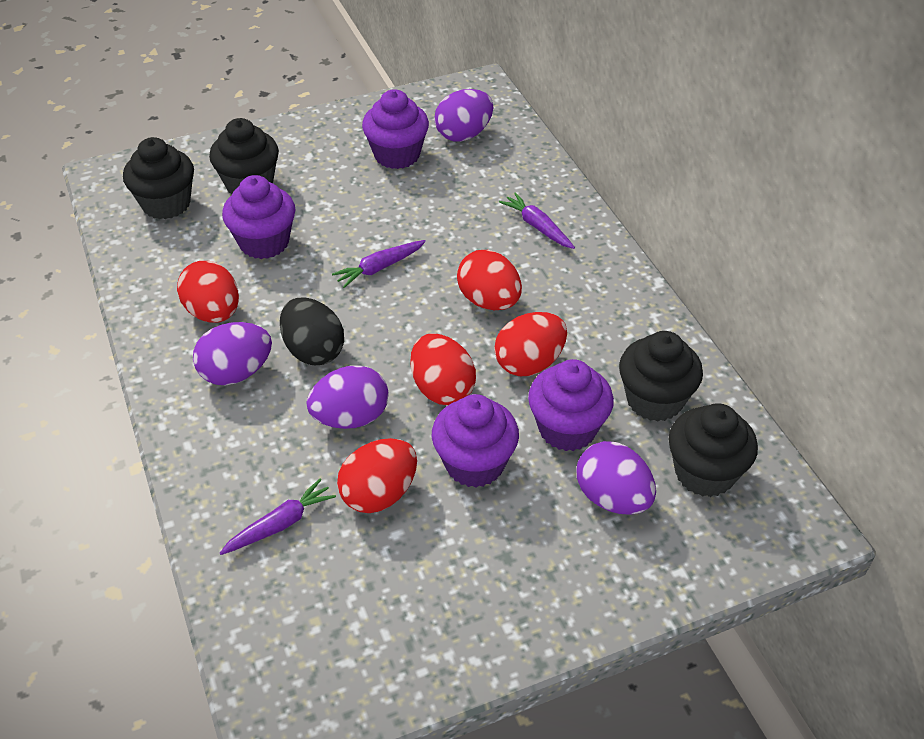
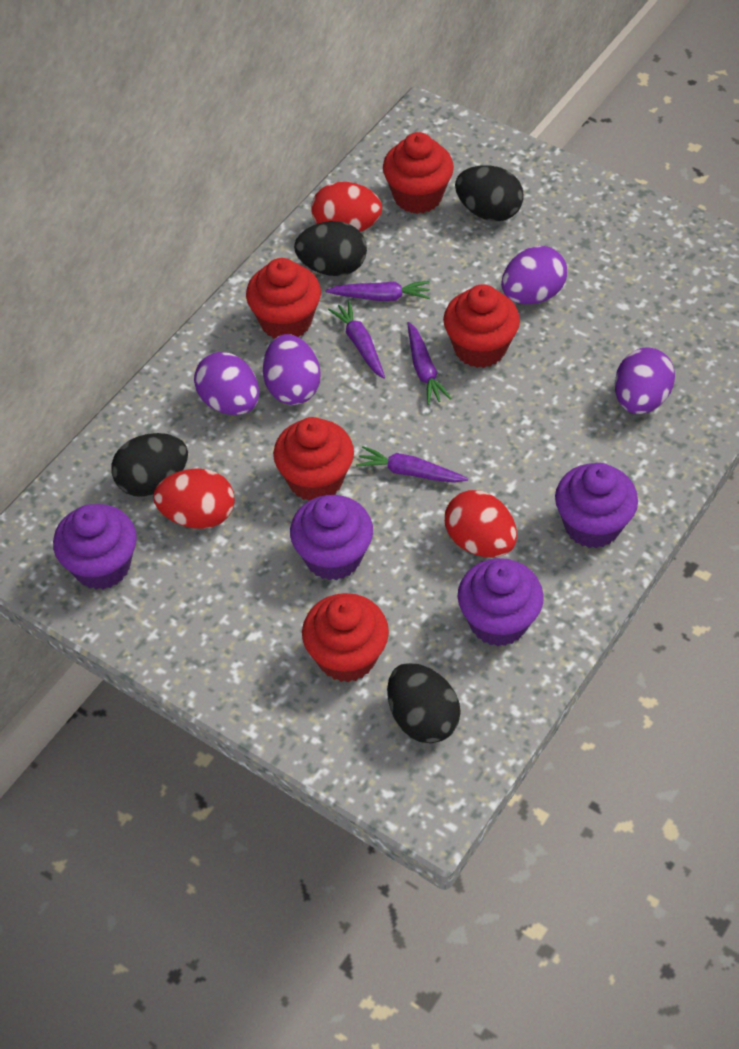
black cupcake: 4 -> 0
black egg: 1 -> 4
purple carrot: 3 -> 4
red cupcake: 0 -> 5
red egg: 5 -> 3

